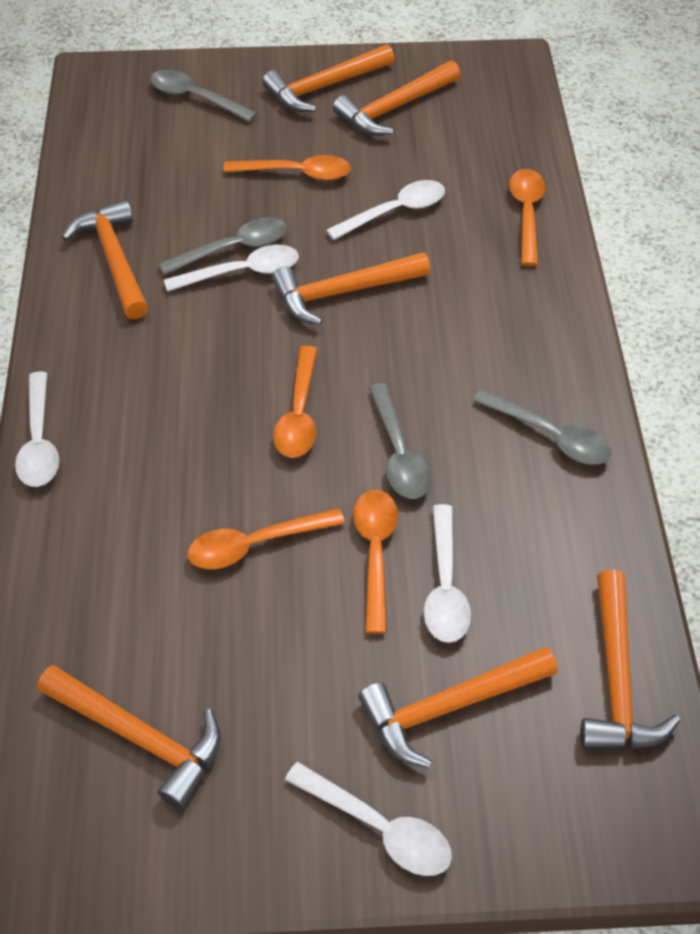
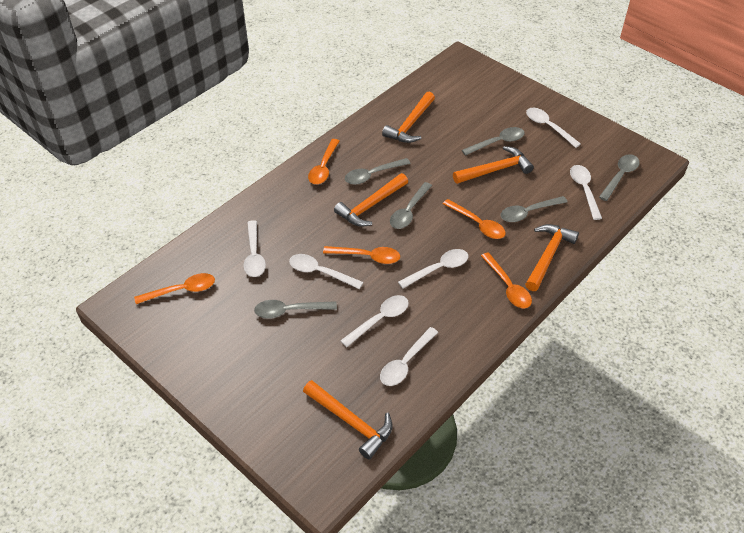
grey spoon: 4 -> 6
orange hammer: 7 -> 5
white spoon: 5 -> 7

